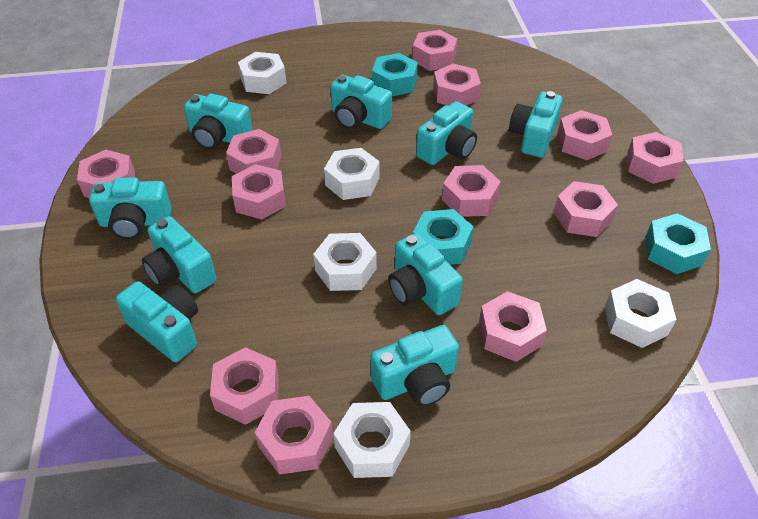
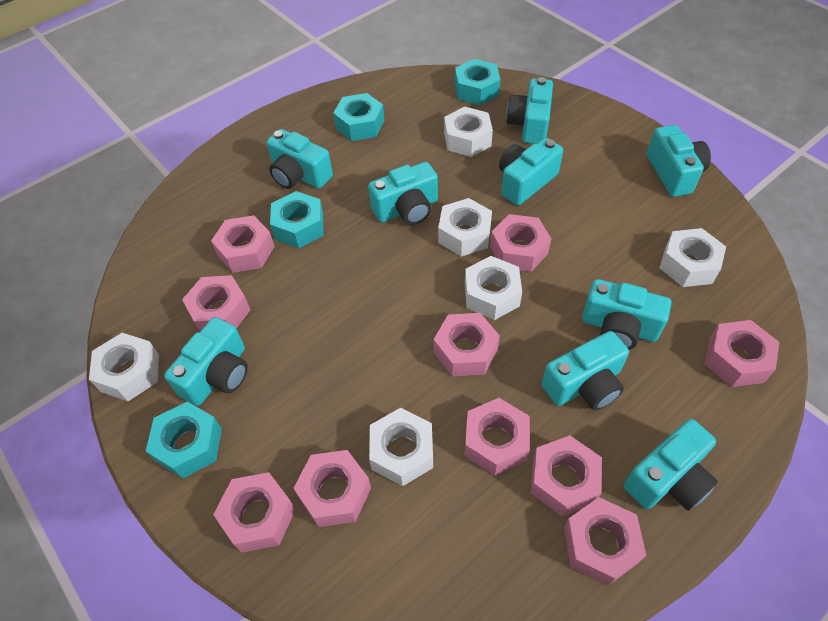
pink nut: 12 -> 10
turquoise nut: 3 -> 4
white nut: 5 -> 6

